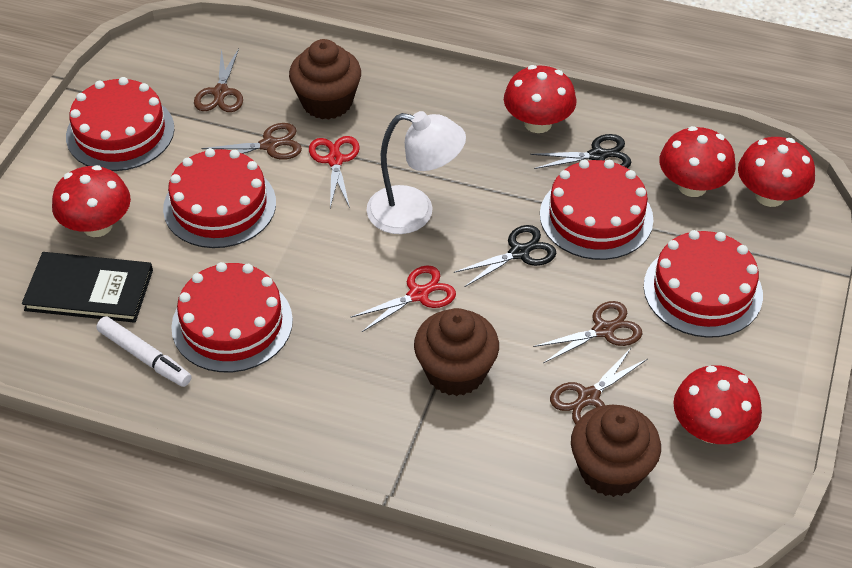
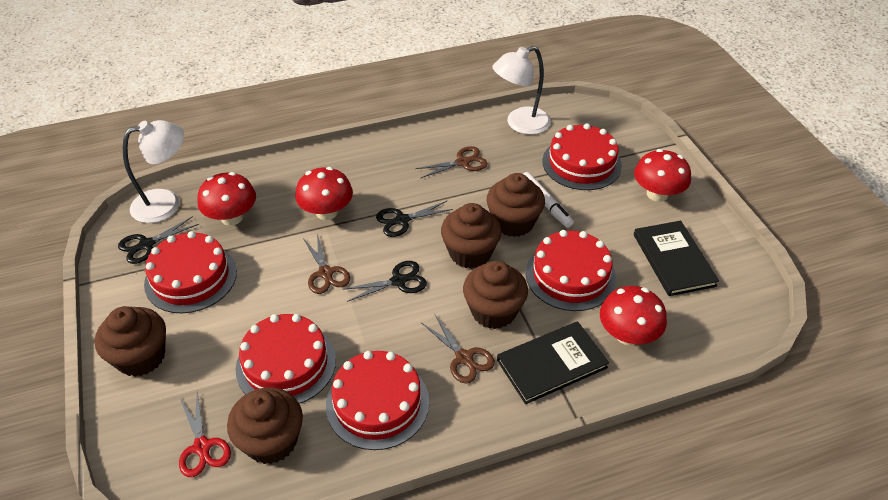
black book: 1 -> 2
black scissors: 2 -> 3
brown cupcake: 3 -> 5
brown scissors: 4 -> 3
red mushroom: 5 -> 4
red scissors: 2 -> 1
white lamp: 1 -> 2

